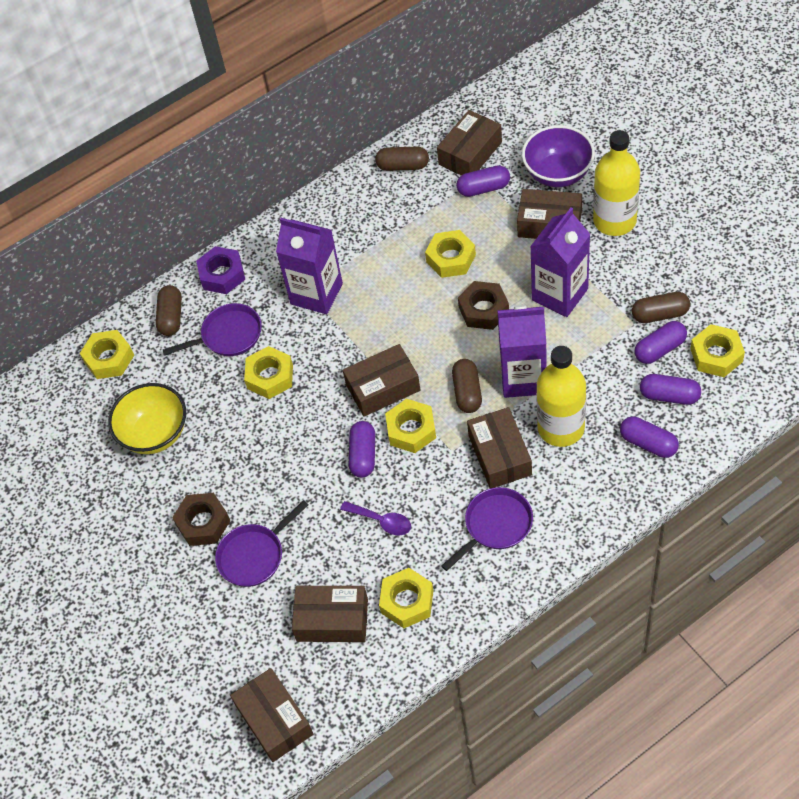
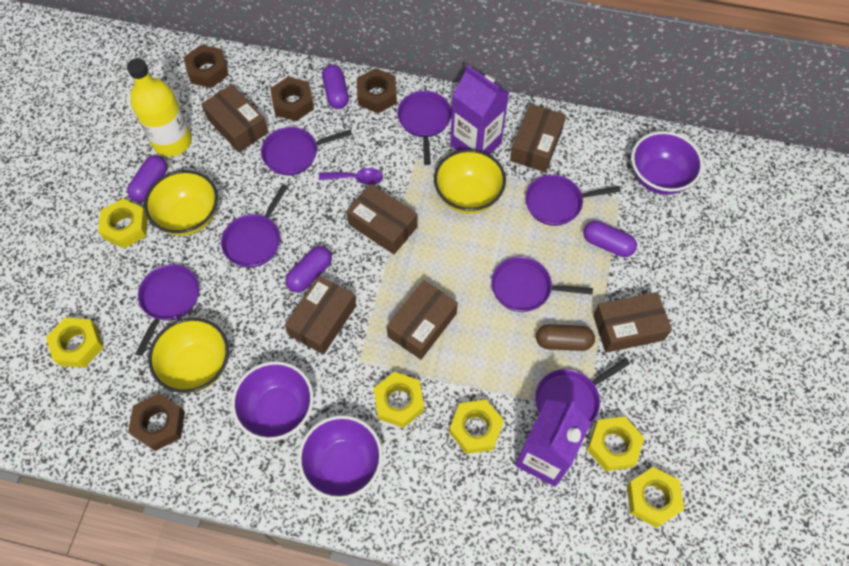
brown capsule: 4 -> 1
brown nut: 2 -> 4
purple bowl: 1 -> 3
purple capsule: 5 -> 4
purple carton: 3 -> 2
purple nut: 1 -> 0
purple pan: 3 -> 7
yellow bottle: 2 -> 1
yellow bowl: 1 -> 3

